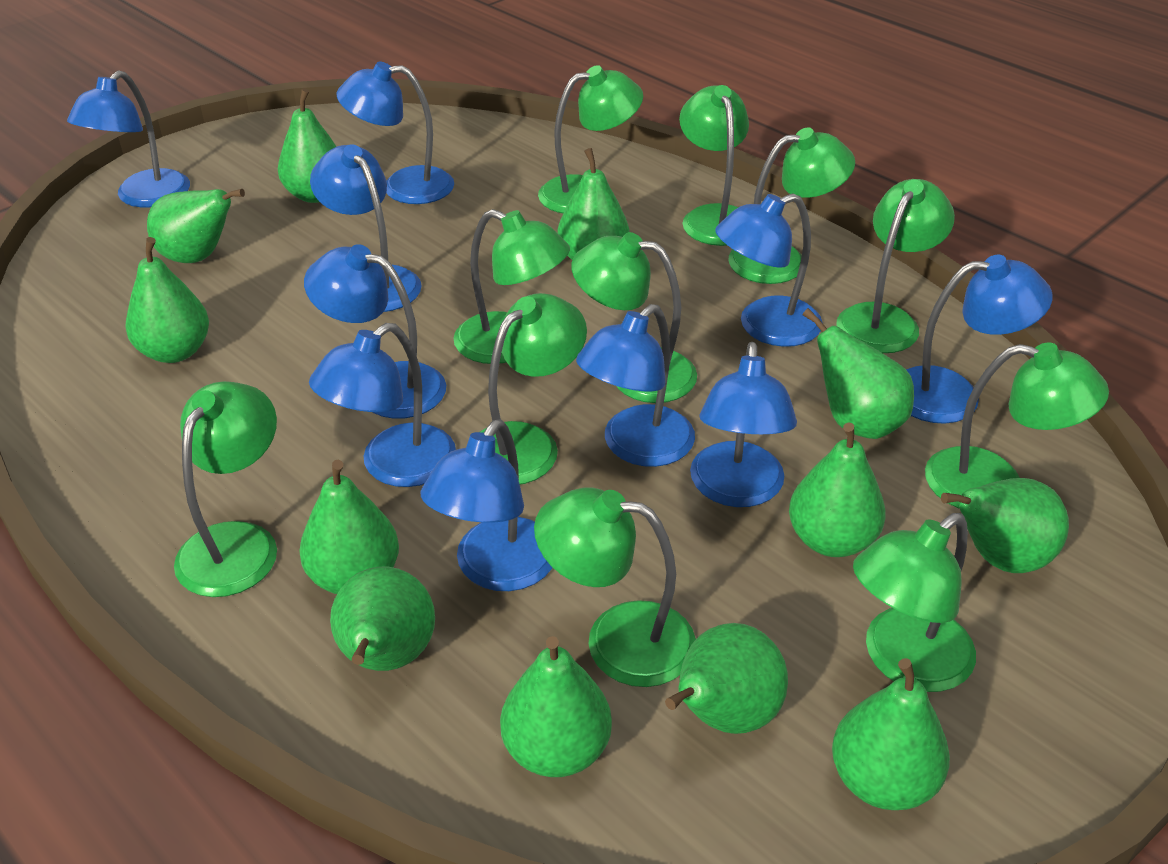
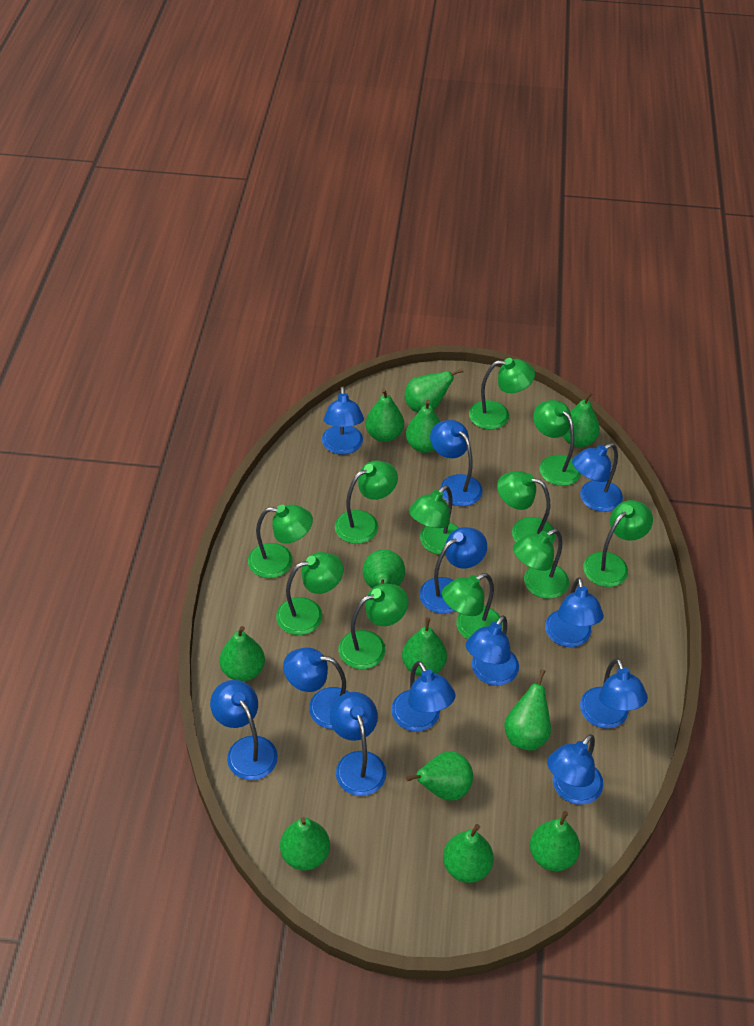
blue lamp: 10 -> 12

